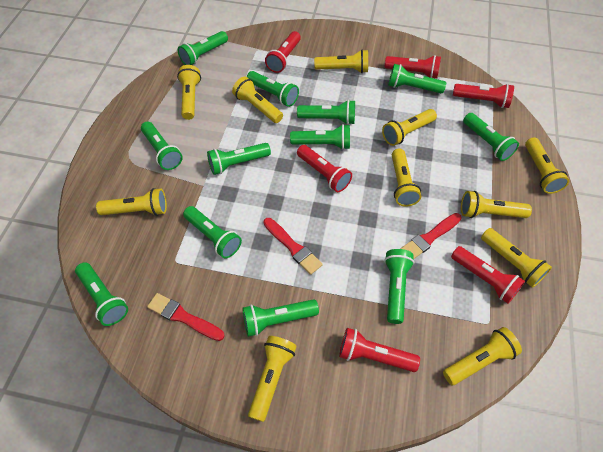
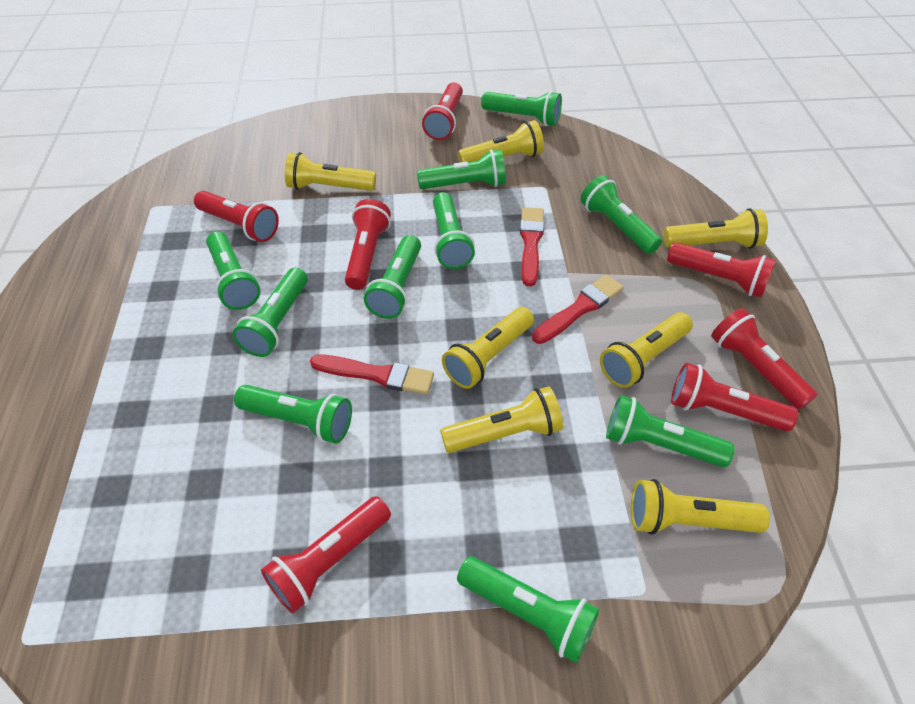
green flashlight: 12 -> 10
red flashlight: 6 -> 7
yellow flashlight: 11 -> 7

